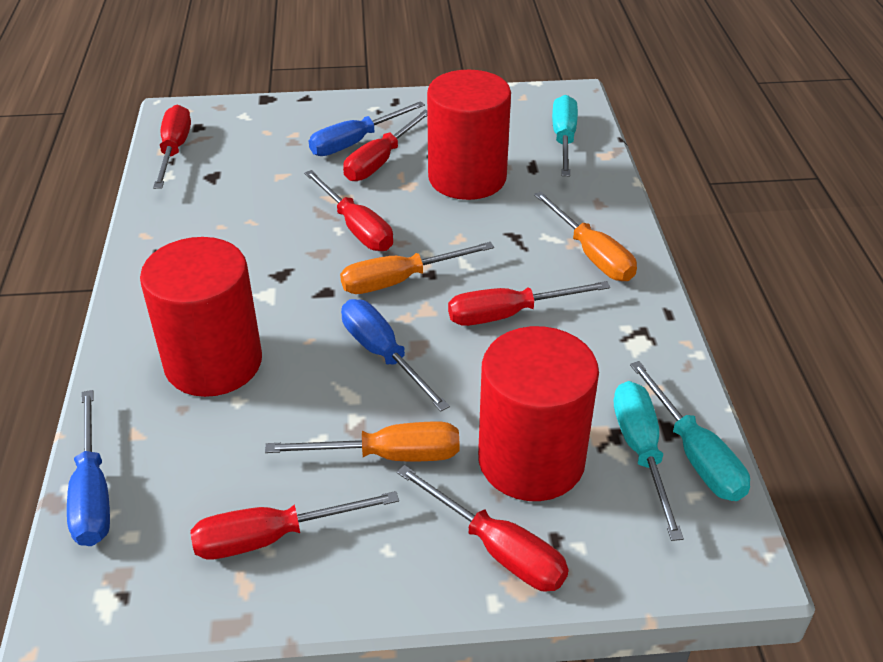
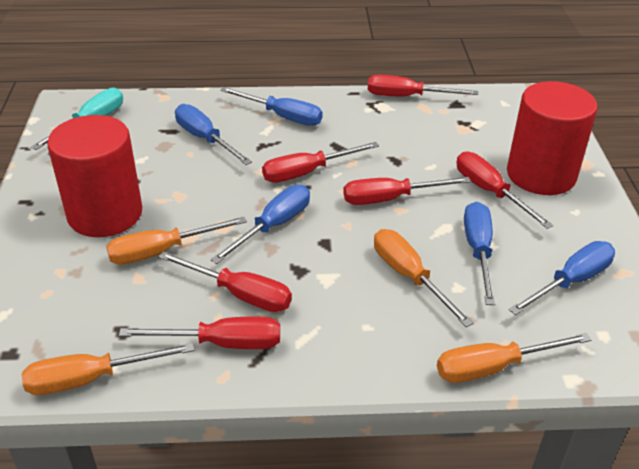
blue screwdriver: 3 -> 5
orange screwdriver: 3 -> 4
red cylinder: 3 -> 2
turquoise screwdriver: 3 -> 1

